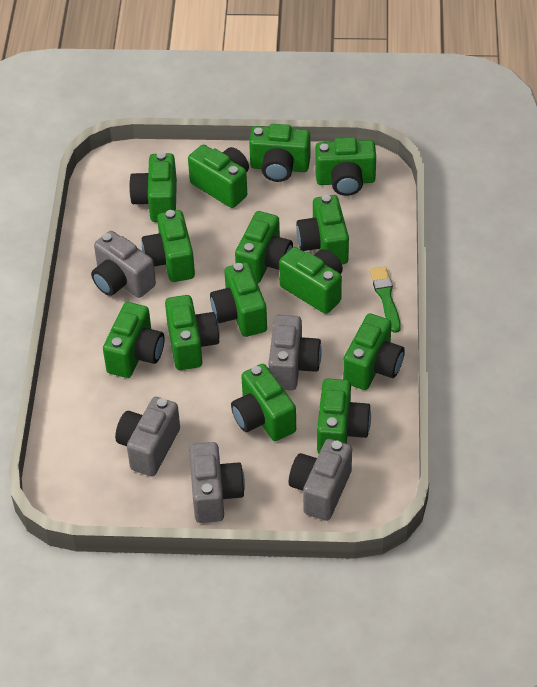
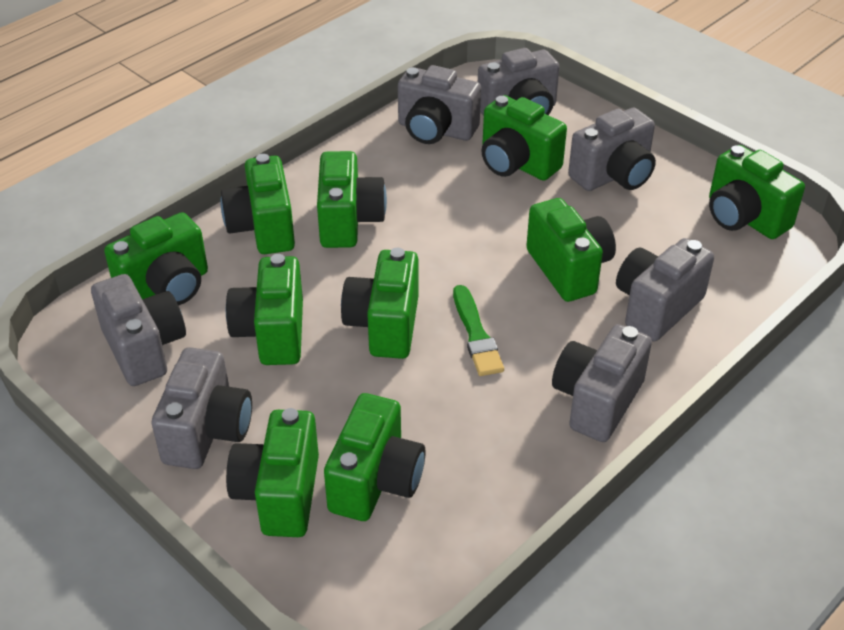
green camera: 14 -> 10
grey camera: 5 -> 7

